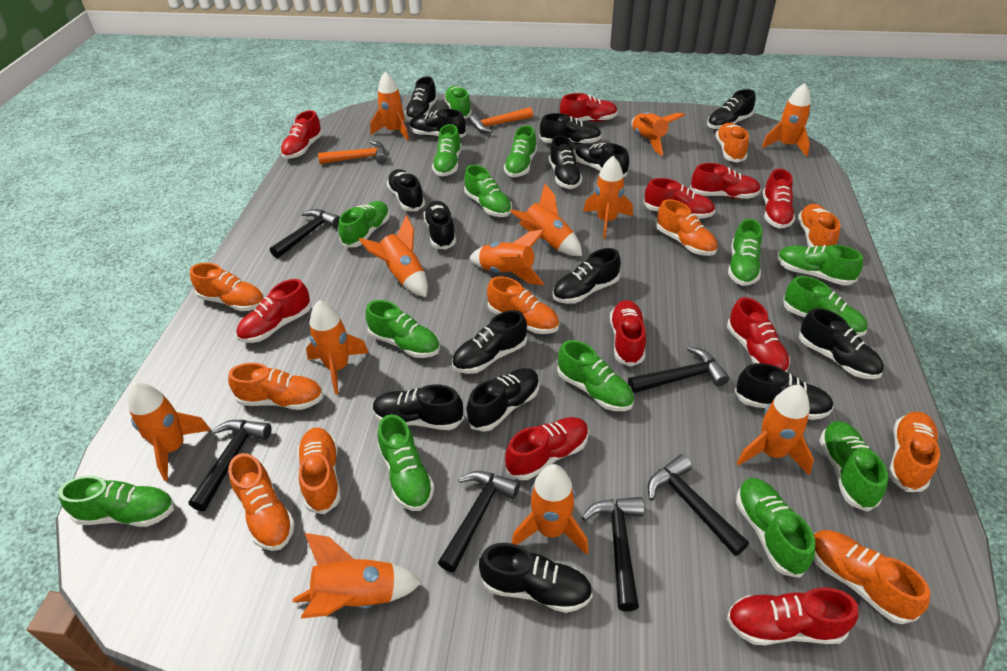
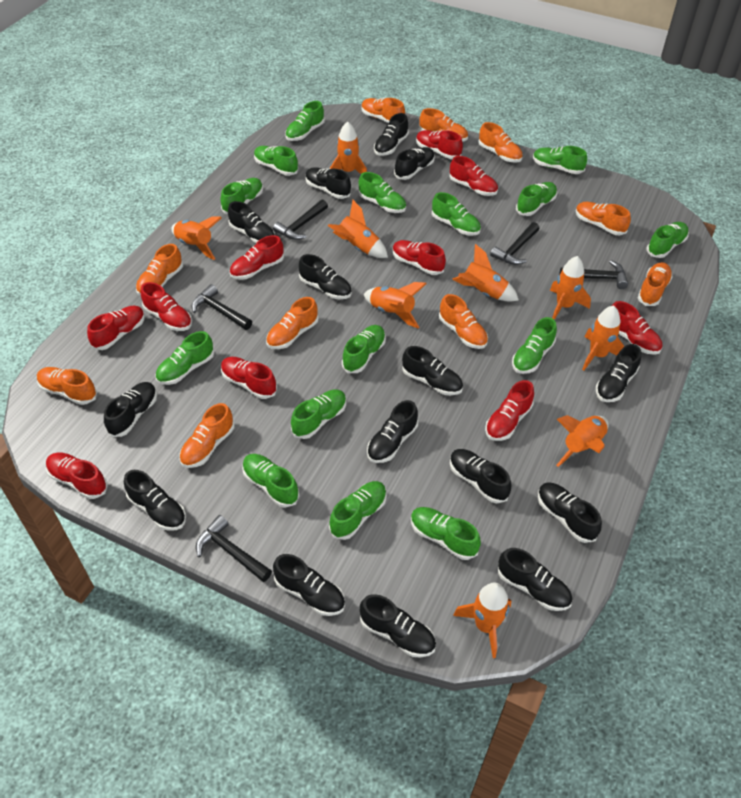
black hammer: 6 -> 5
green shoe: 14 -> 15
orange hammer: 2 -> 0
orange rocket: 12 -> 9

